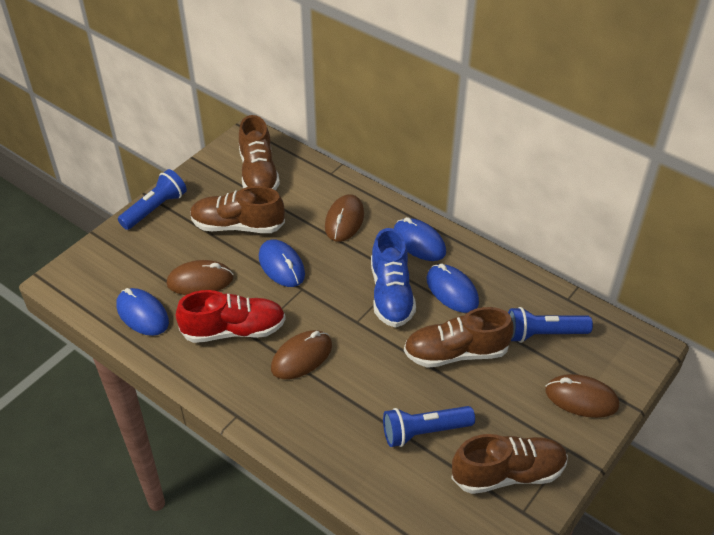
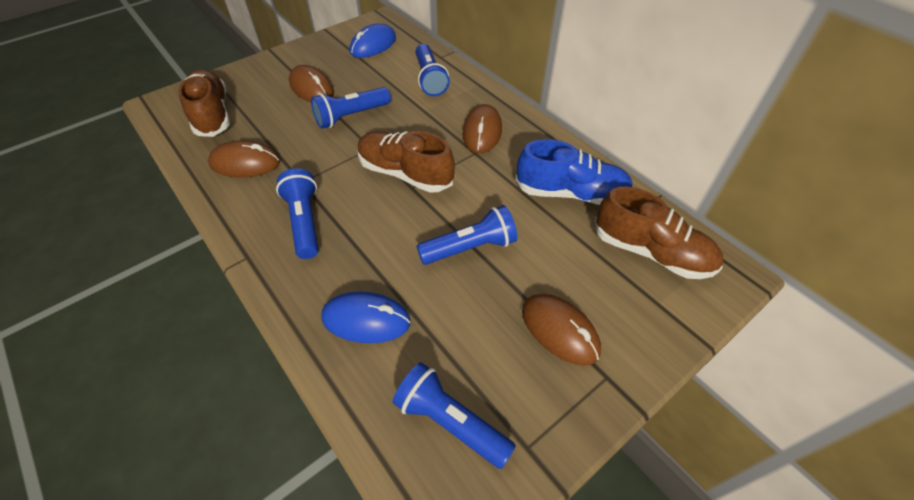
blue flashlight: 3 -> 5
blue mouse: 4 -> 2
brown shoe: 4 -> 3
red shoe: 1 -> 0

